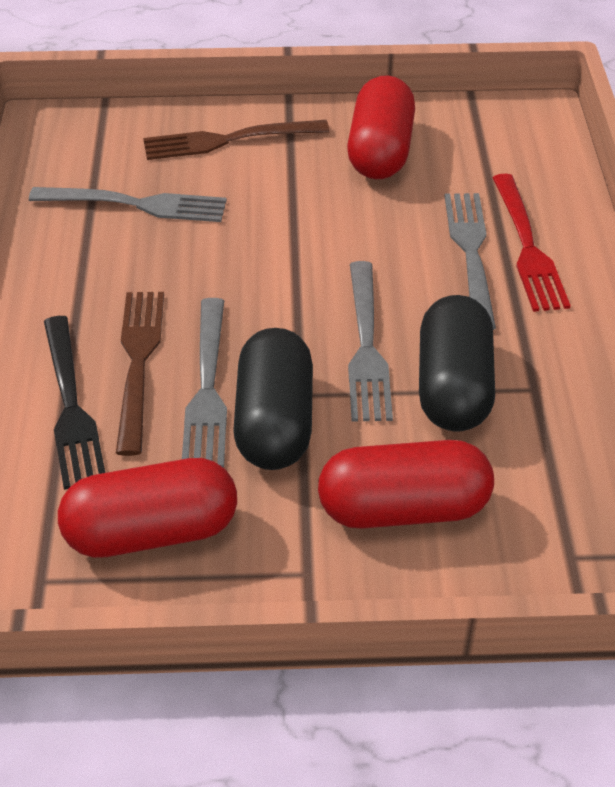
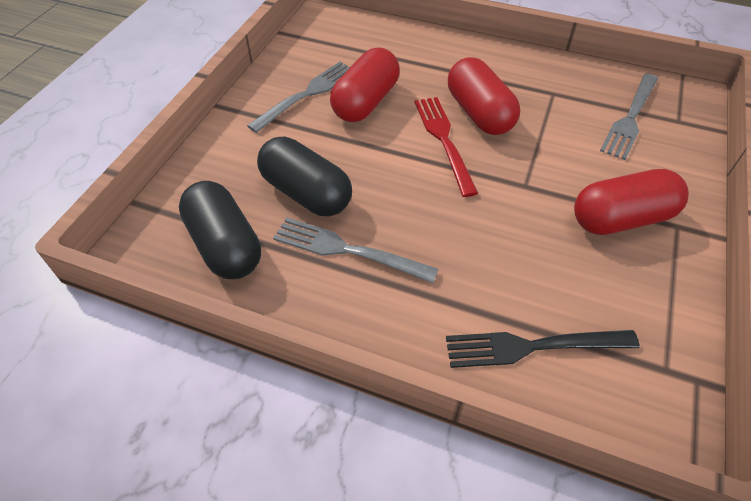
brown fork: 2 -> 0
grey fork: 4 -> 3

